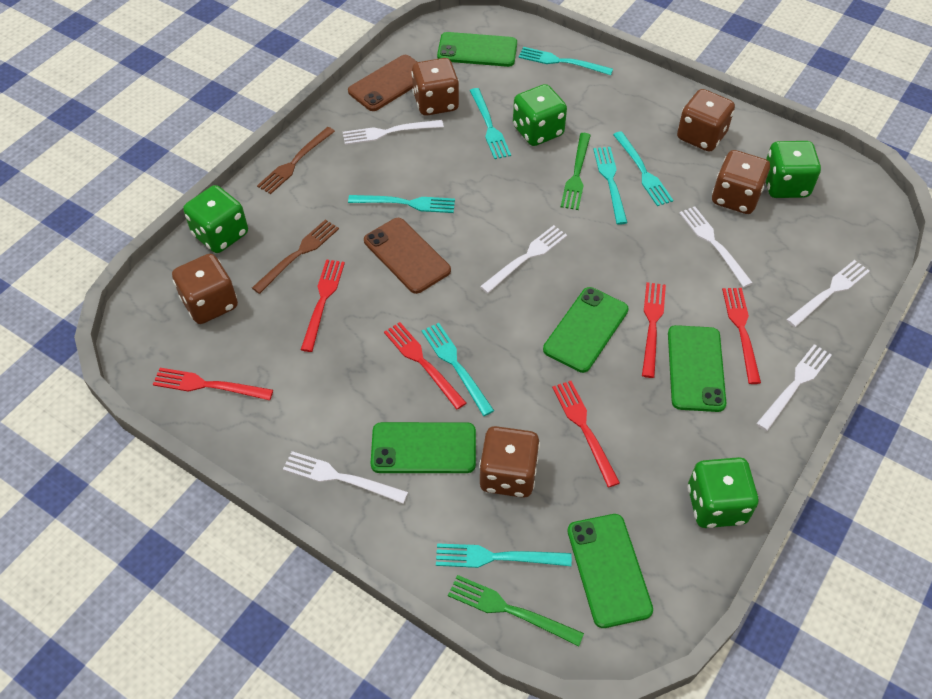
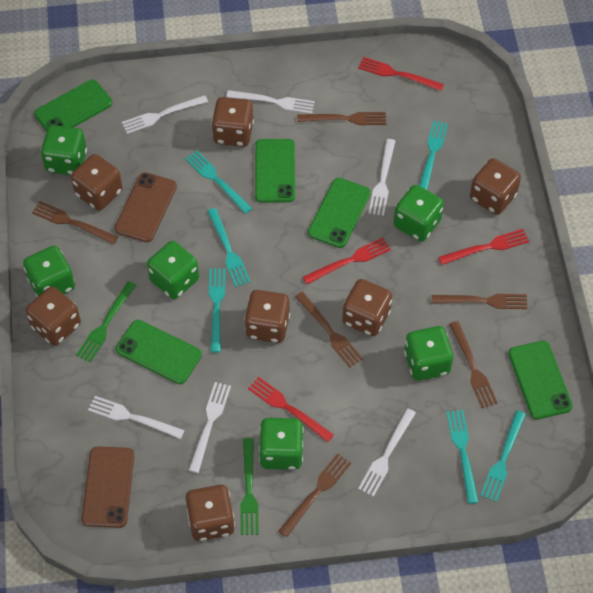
brown dice: 5 -> 7
brown fork: 2 -> 6
green dice: 4 -> 6
red fork: 6 -> 4
turquoise fork: 7 -> 6

